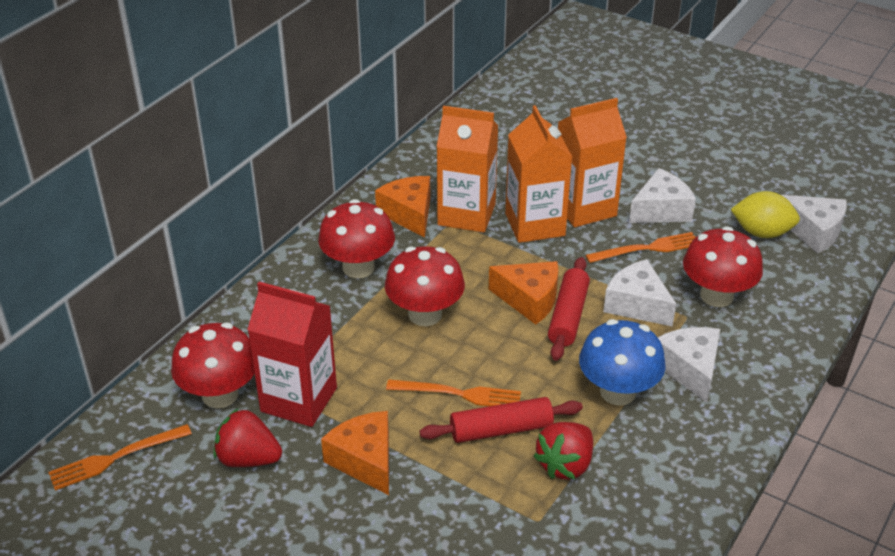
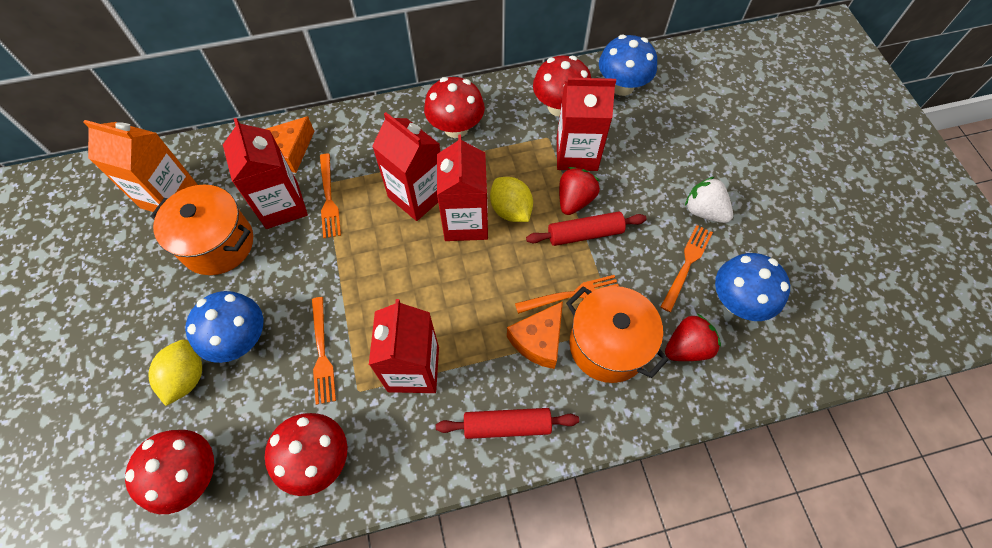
blue mushroom: 1 -> 3
orange carton: 3 -> 1
orange cheese: 3 -> 2
orange fork: 3 -> 4
orange pot: 0 -> 2
red carton: 1 -> 5
white cheese: 4 -> 0
white strawberry: 0 -> 1
yellow lemon: 1 -> 2

